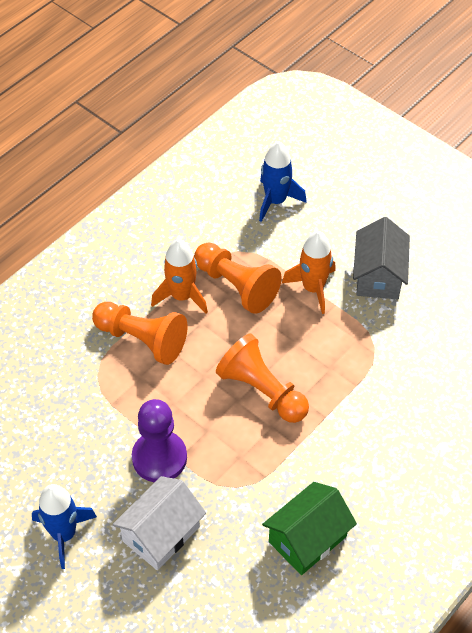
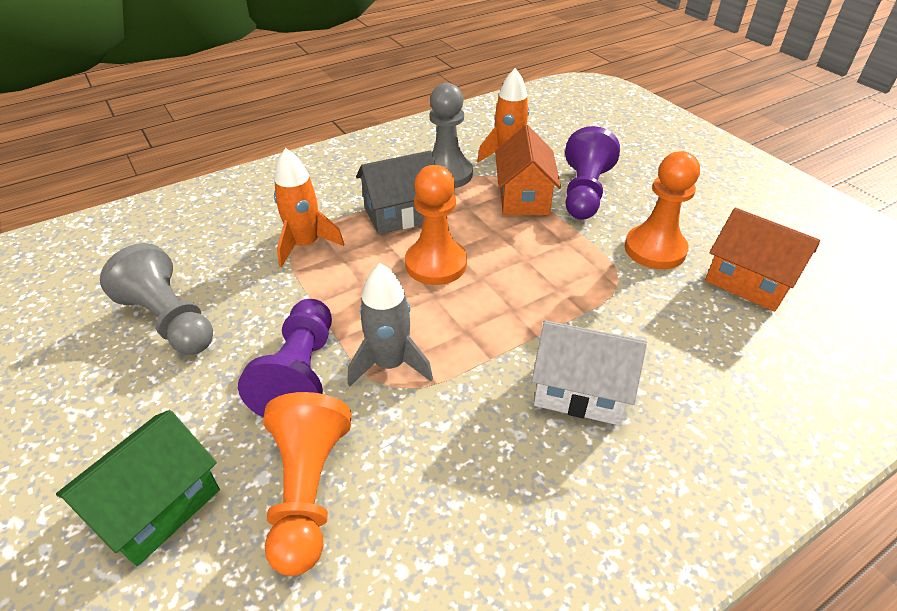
blue rocket: 2 -> 0
grey pawn: 0 -> 2
grey rocket: 0 -> 1
orange house: 0 -> 2
purple pawn: 1 -> 2

